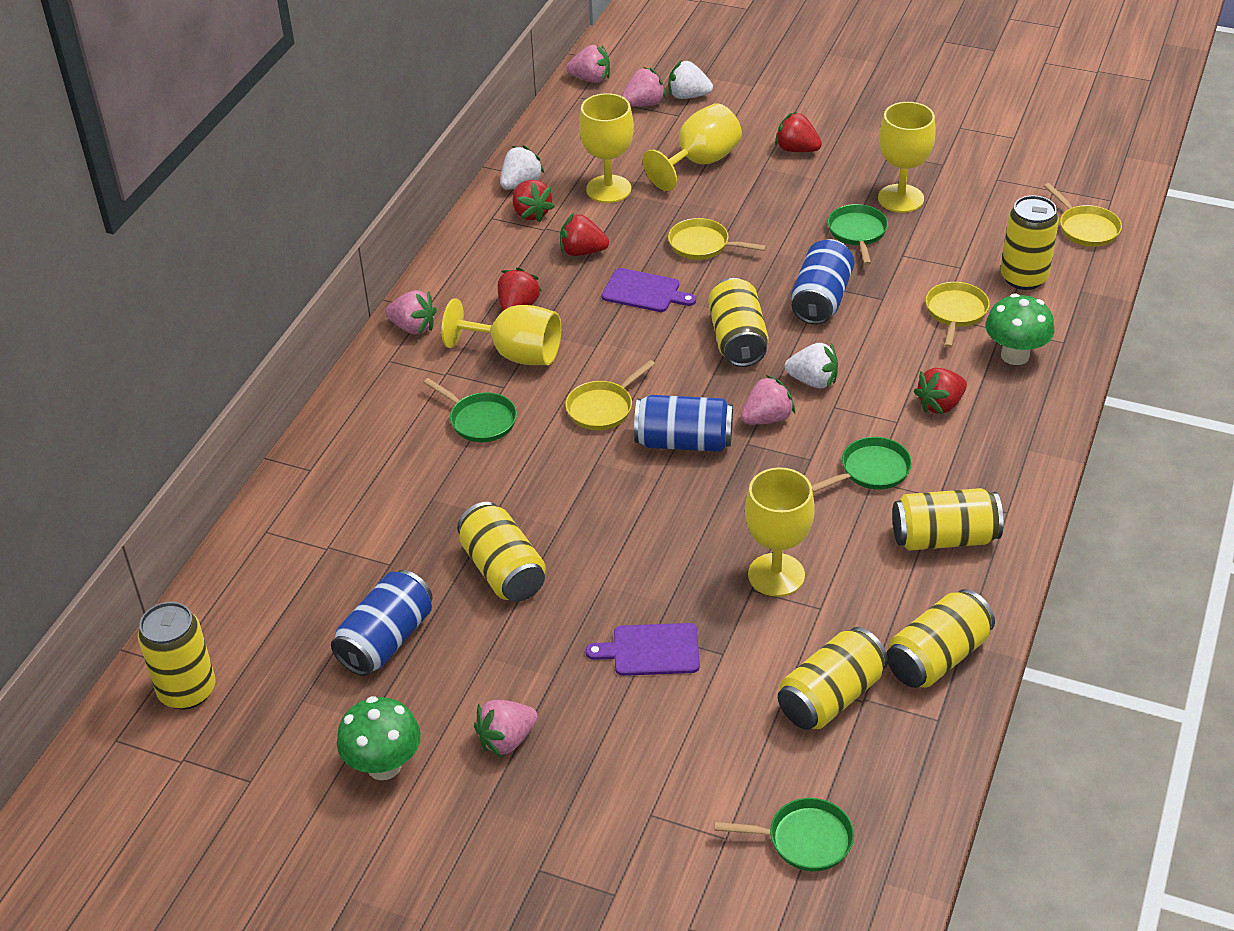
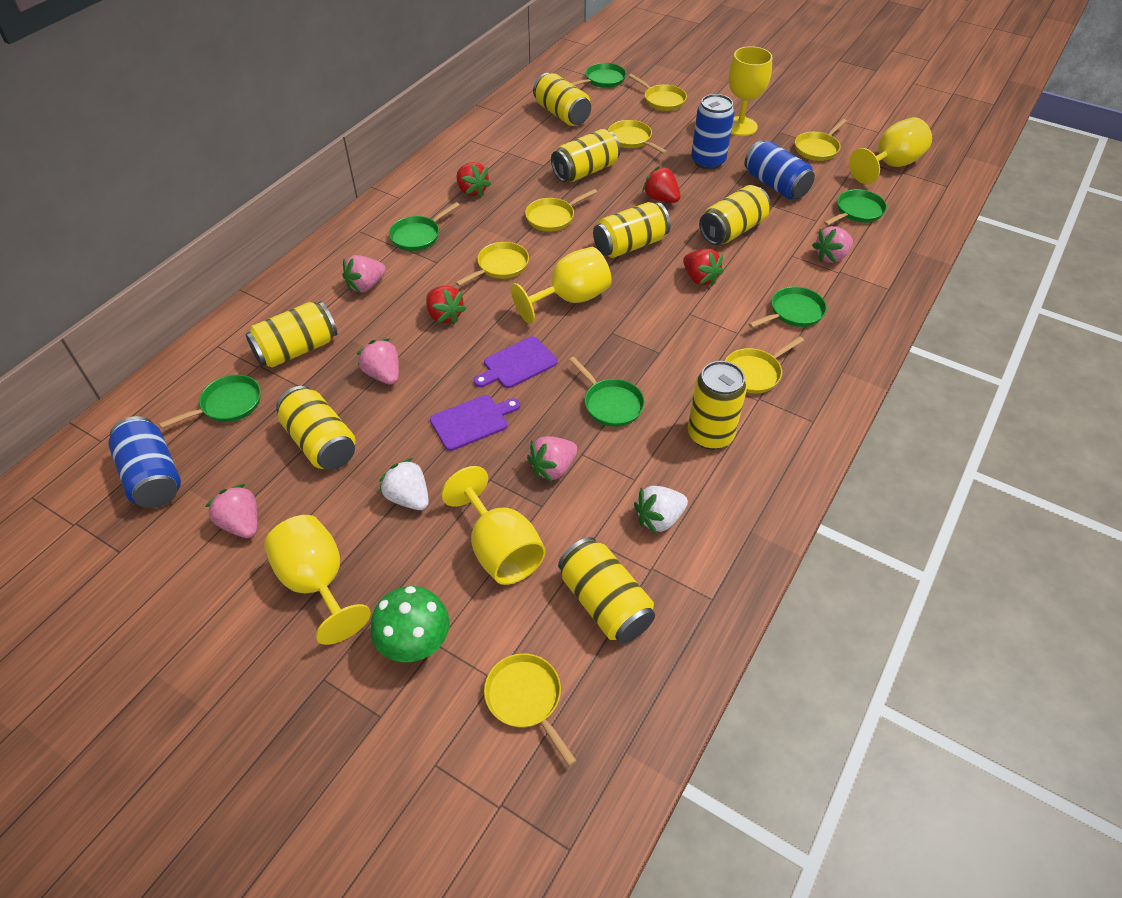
green mushroom: 2 -> 1
green pan: 4 -> 6
red strawberry: 5 -> 4
white strawberry: 3 -> 2
yellow can: 7 -> 8
yellow pan: 4 -> 7

